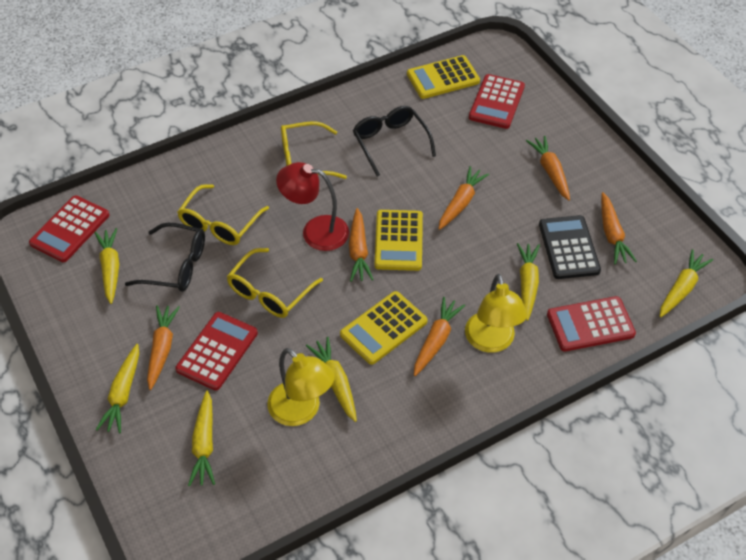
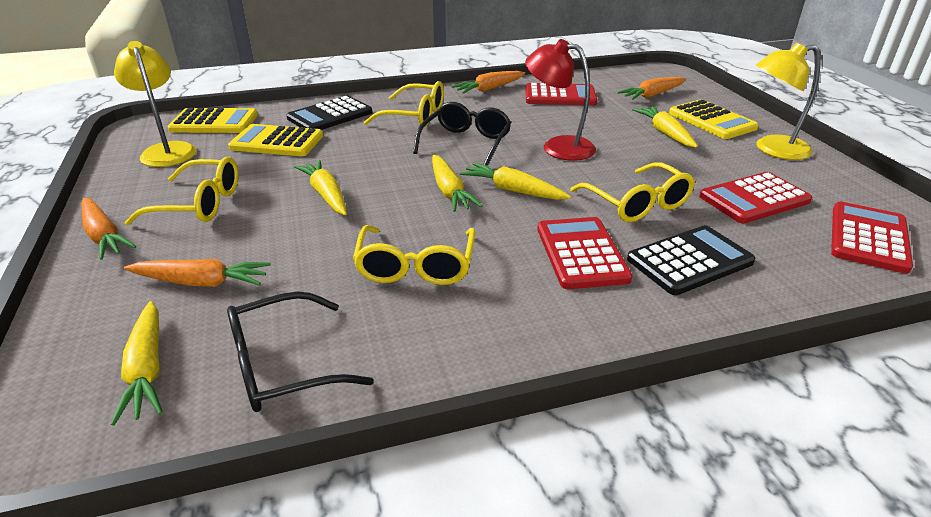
black calculator: 1 -> 2
orange carrot: 6 -> 4
yellow carrot: 6 -> 5
yellow glasses: 3 -> 4

